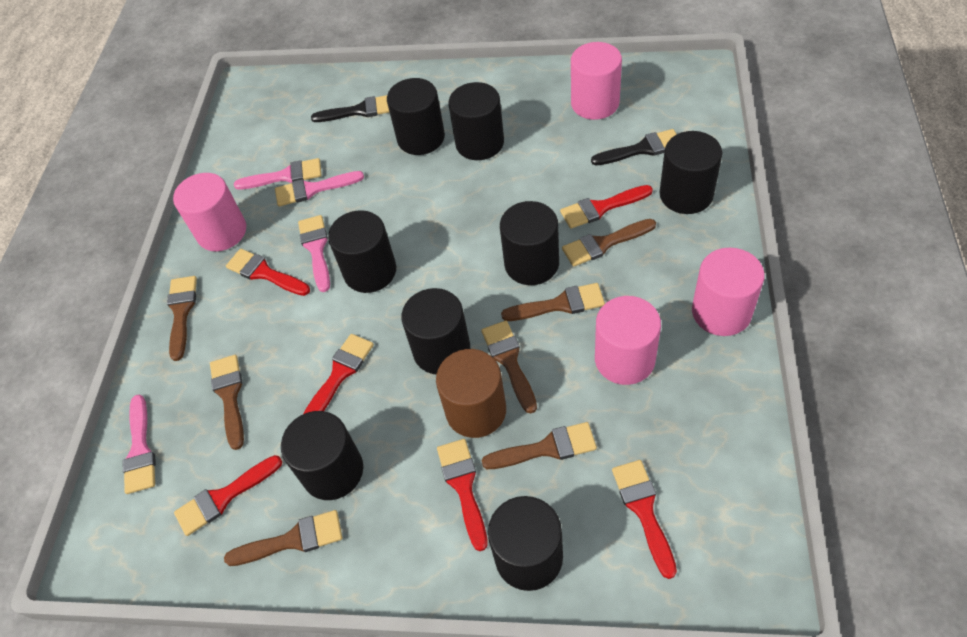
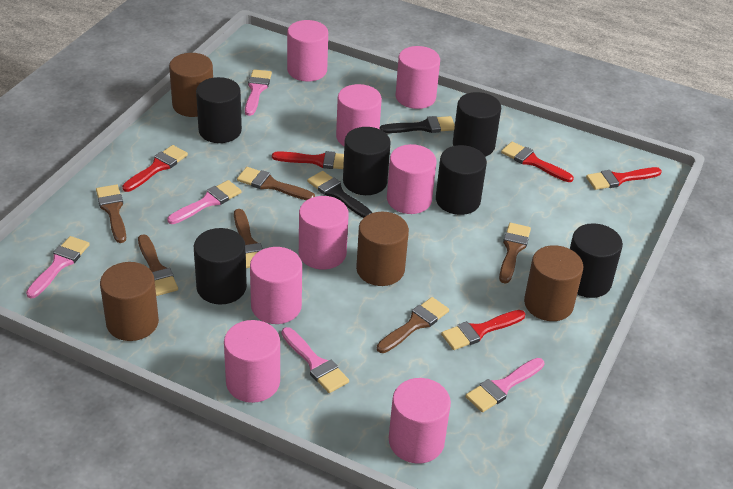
black cylinder: 8 -> 6
brown brush: 7 -> 6
brown cylinder: 1 -> 4
pink brush: 4 -> 5
pink cylinder: 4 -> 8
red brush: 6 -> 5

